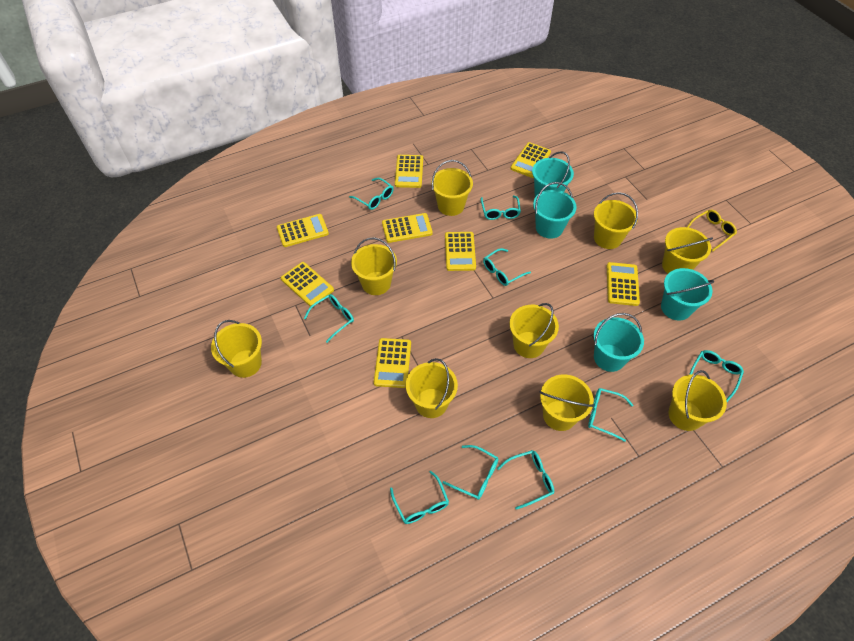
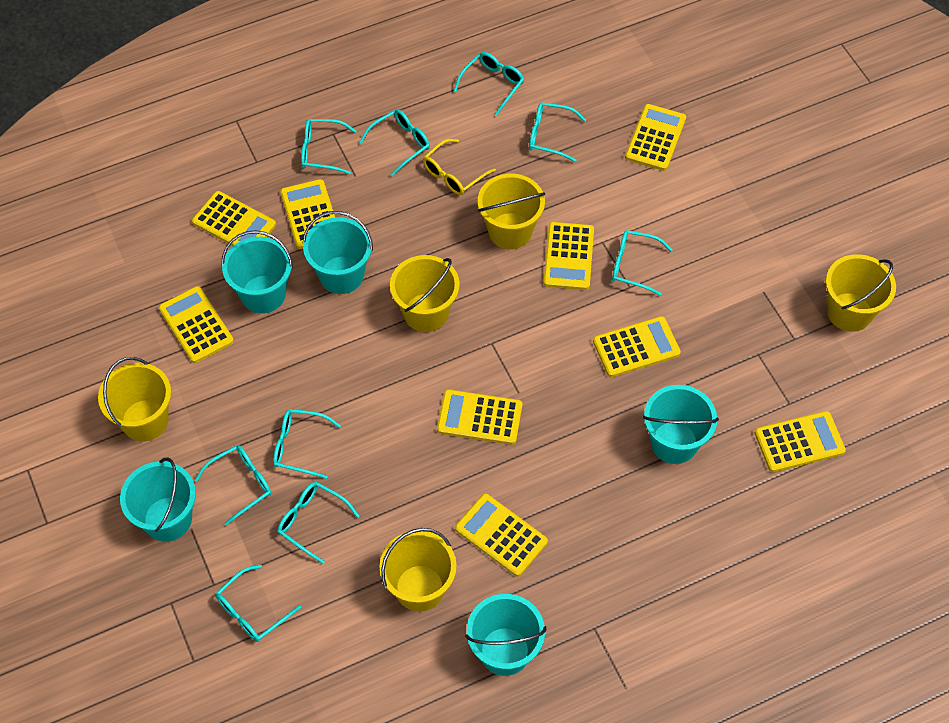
turquoise bucket: 4 -> 5
yellow bucket: 9 -> 5
yellow calculator: 8 -> 9

